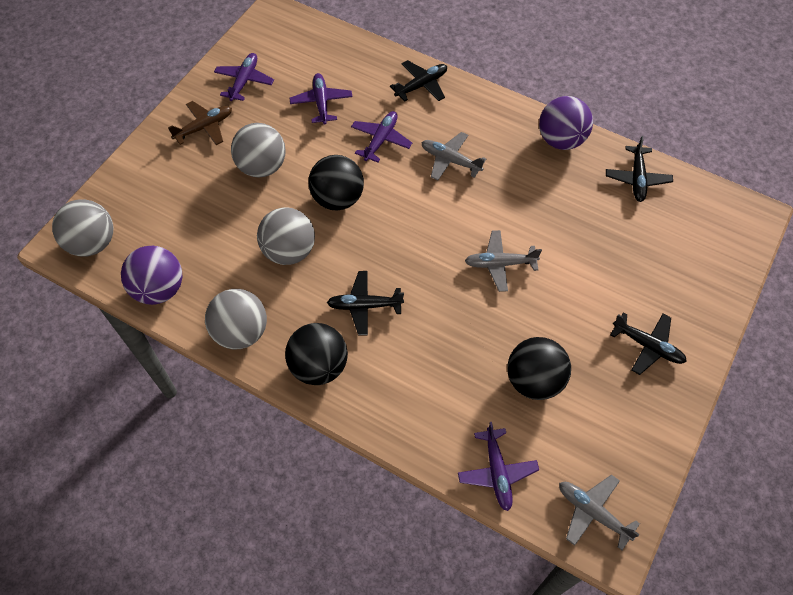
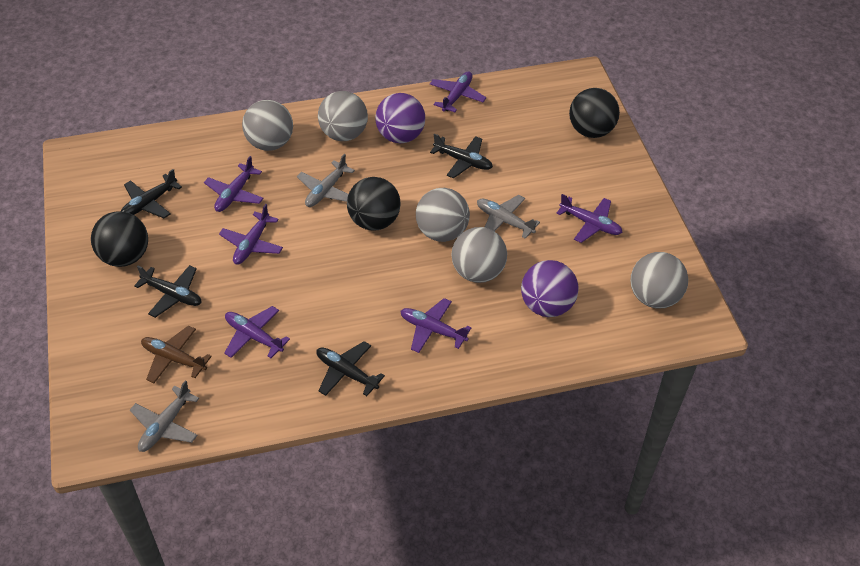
grey ball: 4 -> 5
purple plane: 4 -> 6

